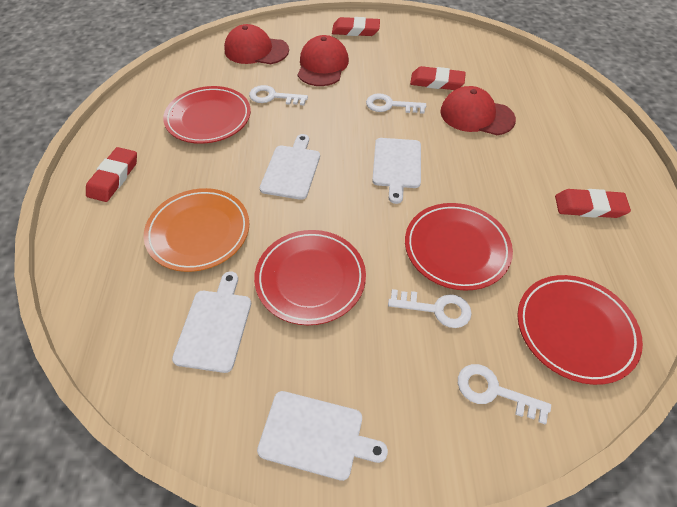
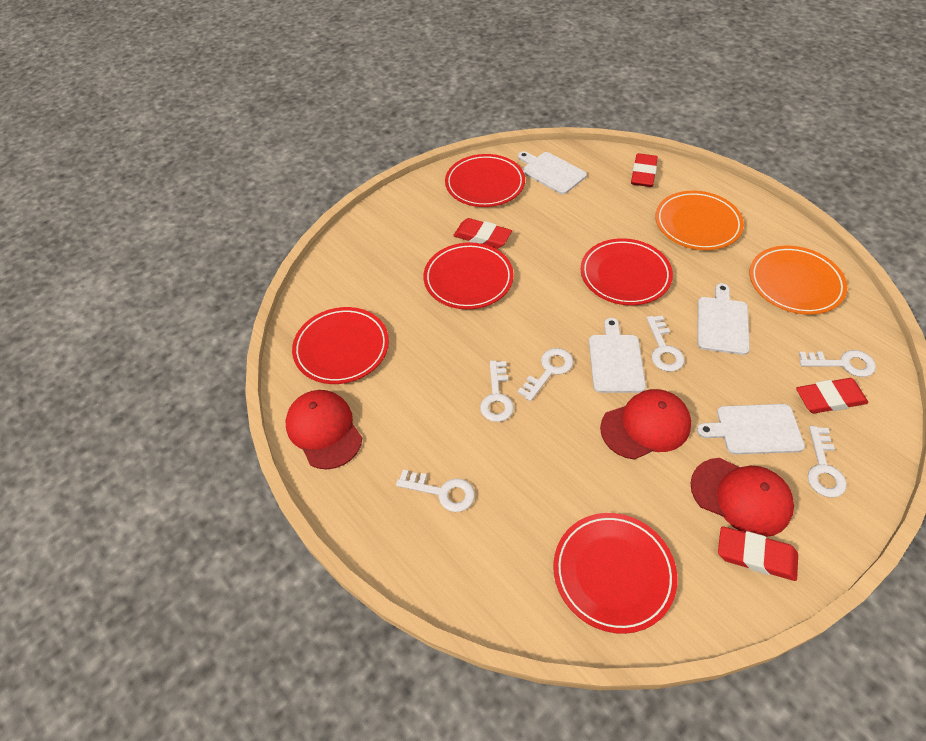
orange plate: 1 -> 2
red plate: 4 -> 5
white key: 4 -> 6

